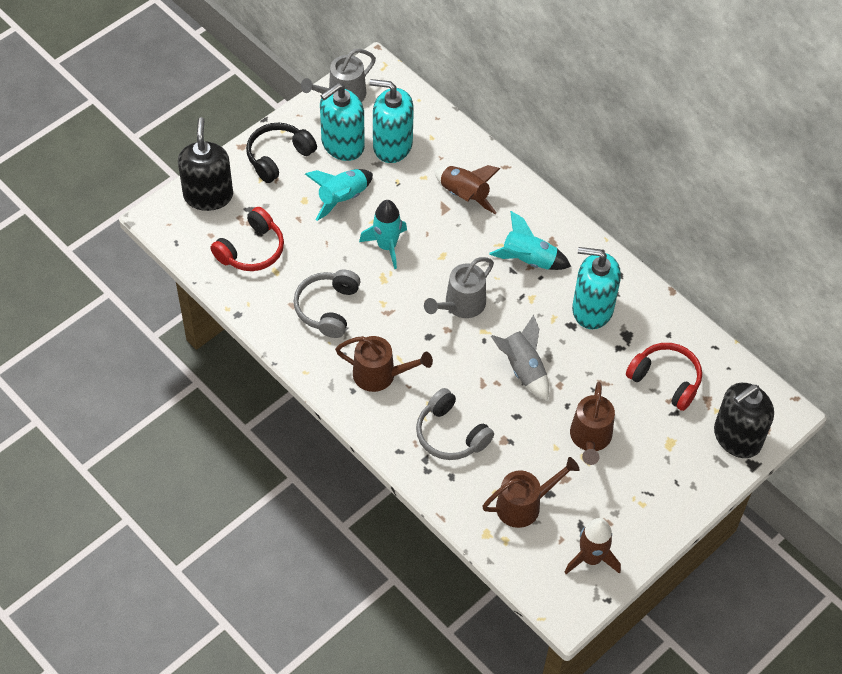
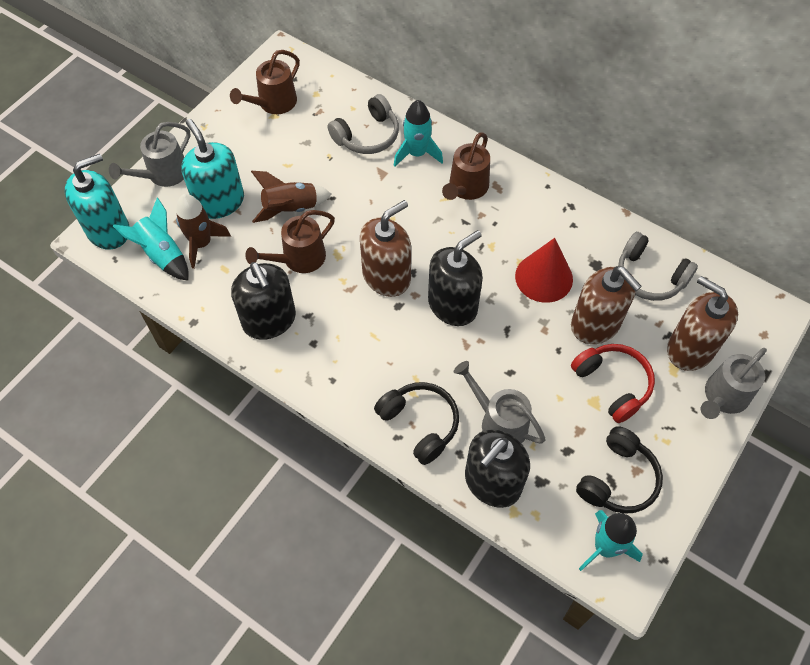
black headphones: 1 -> 2
black soap dispenser: 2 -> 3
brown soap dispenser: 0 -> 3
grey rocket: 1 -> 0
grey watering can: 2 -> 3
red cone: 0 -> 1
red headphones: 2 -> 1
turquoise soap dispenser: 3 -> 2

